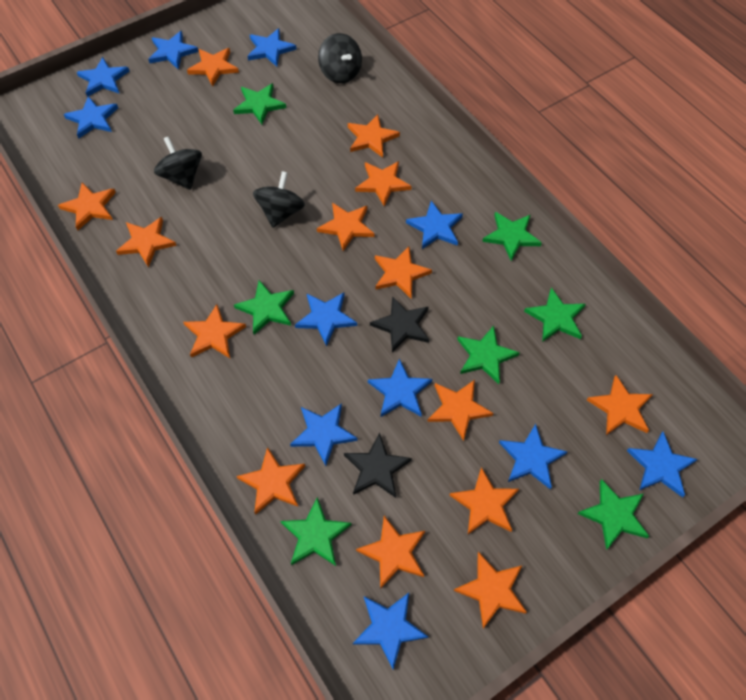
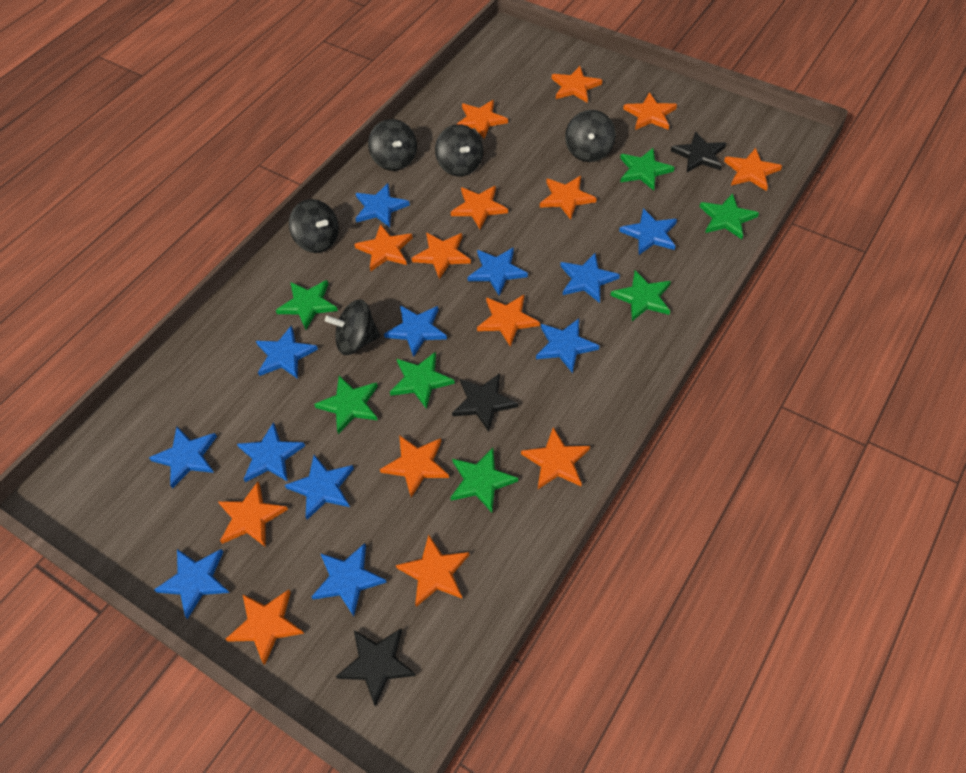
black spinning top: 3 -> 5
black star: 2 -> 3
blue star: 11 -> 12

